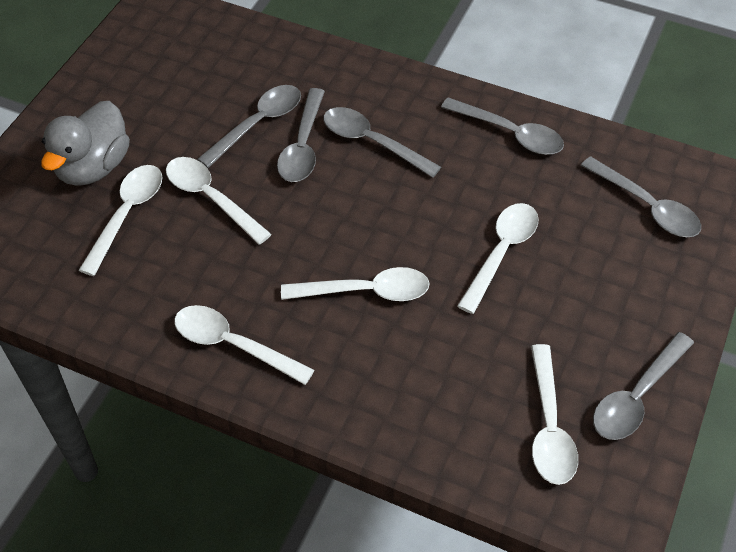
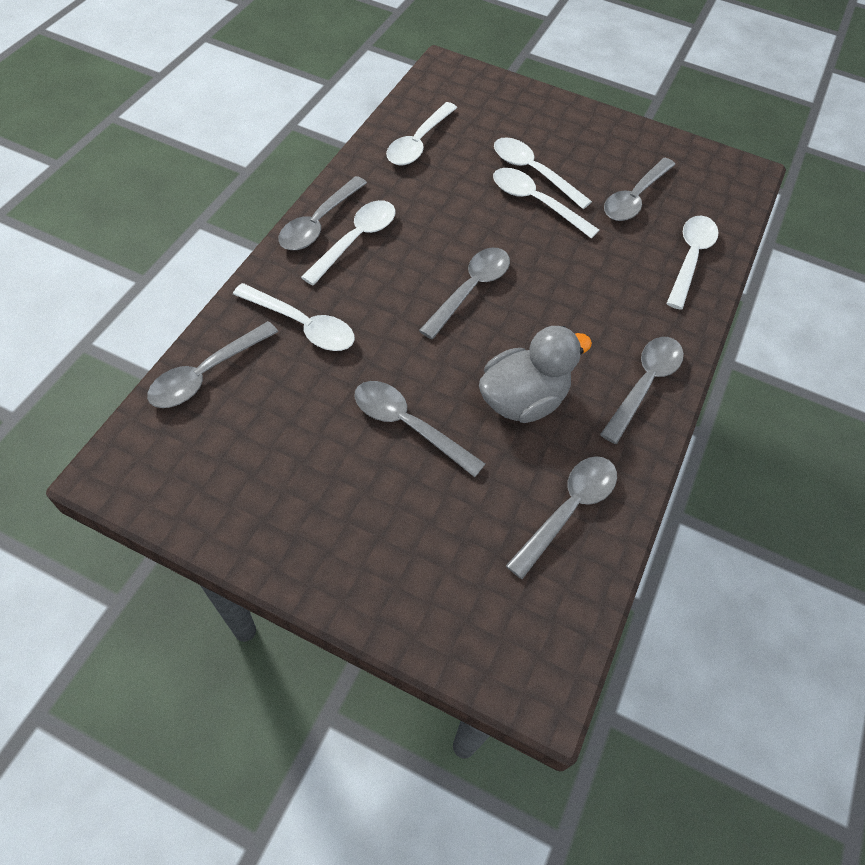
grey spoon: 6 -> 7

